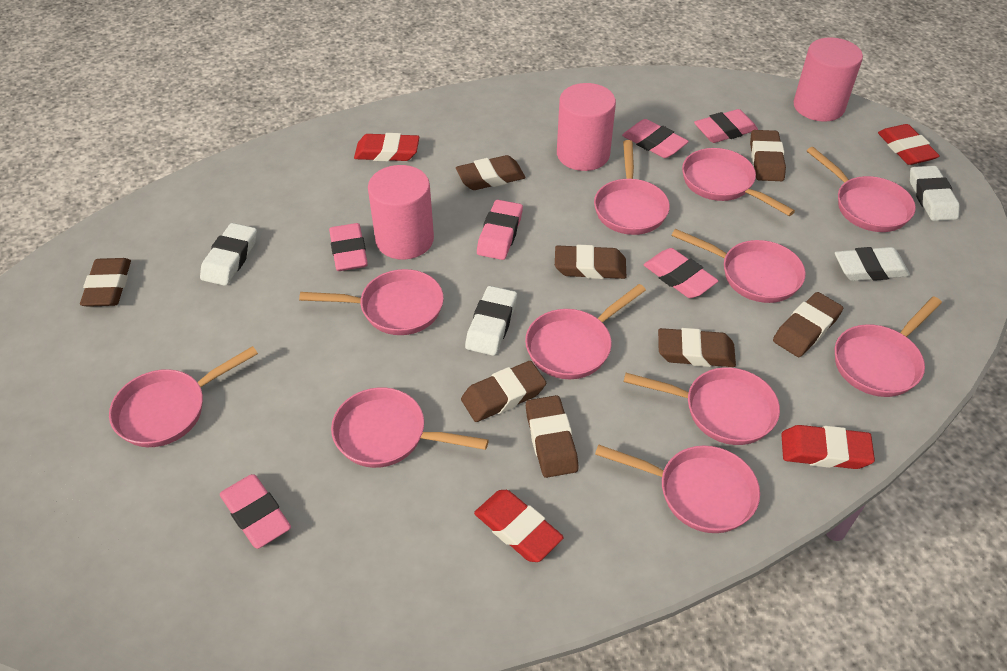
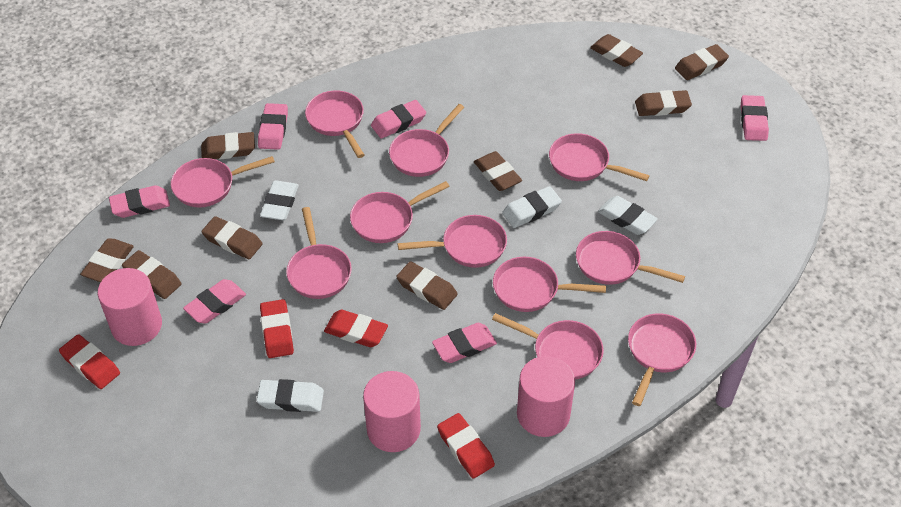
brown eraser: 8 -> 9

